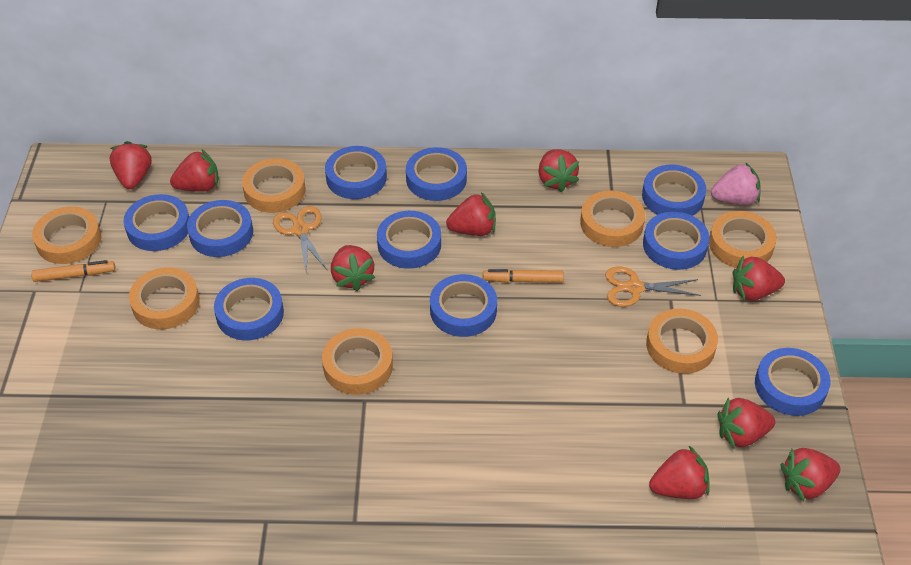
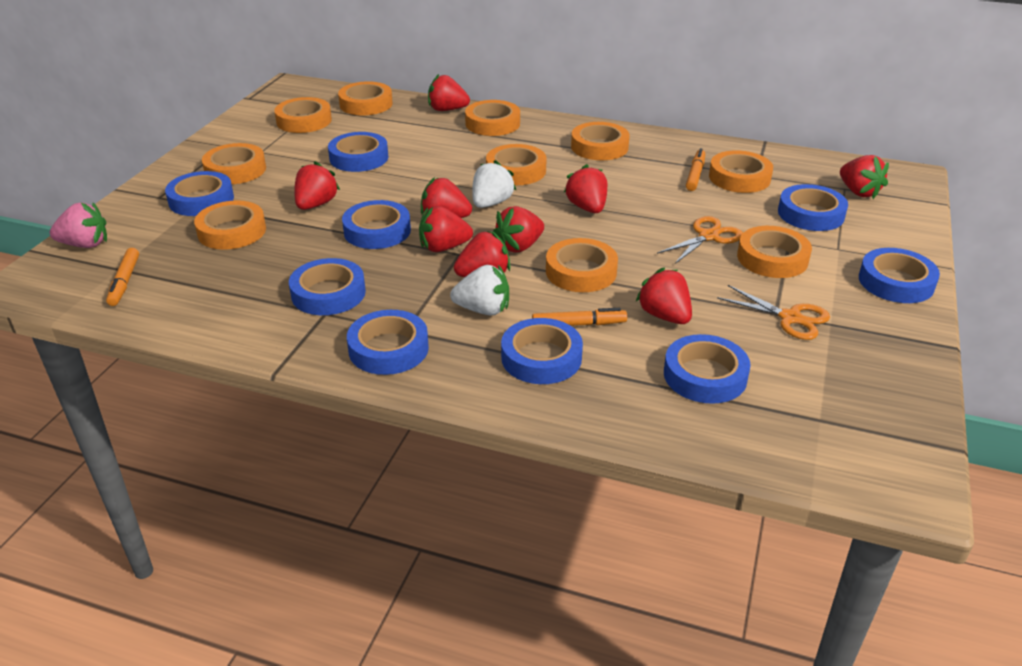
blue tape: 10 -> 9
orange marker: 2 -> 3
orange tape: 7 -> 10
white strawberry: 0 -> 2

